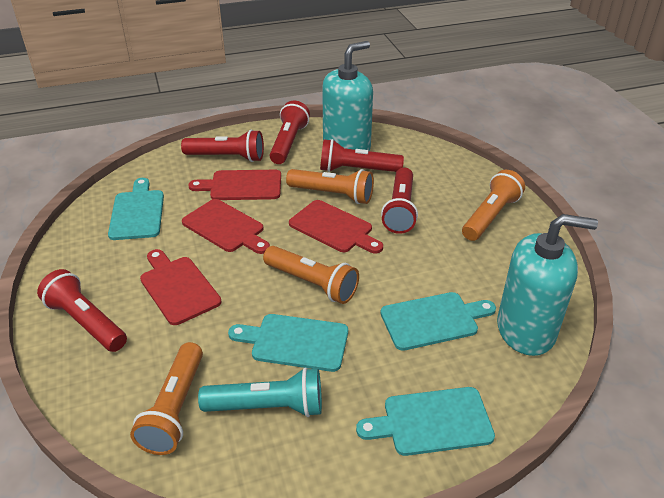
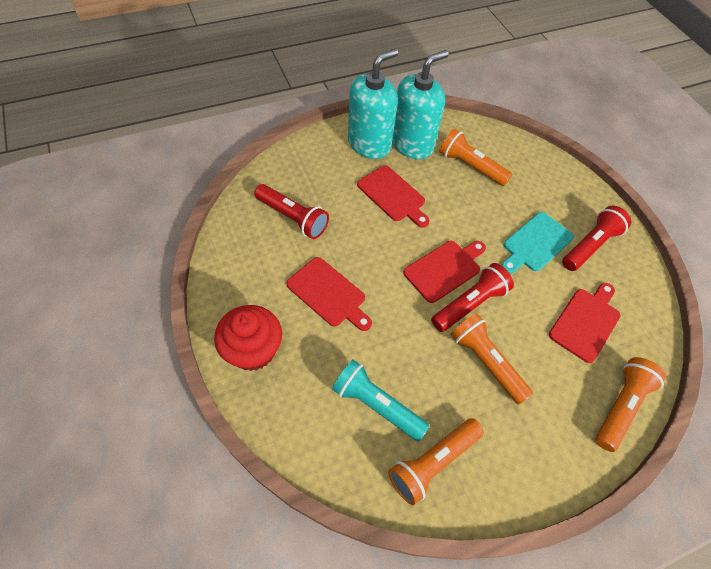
red cupcake: 0 -> 1
red flashlight: 5 -> 3
turquoise cutting board: 4 -> 1

